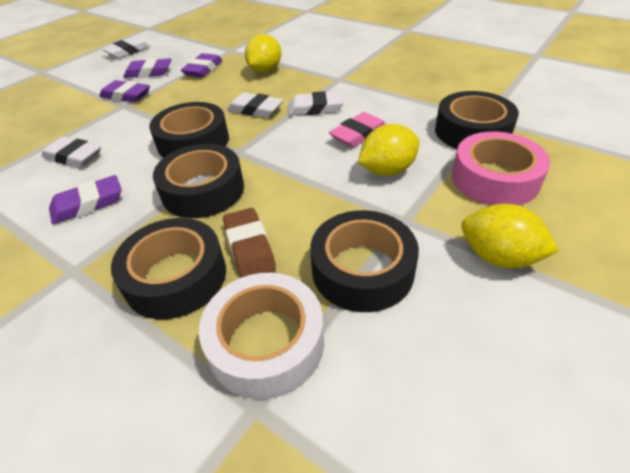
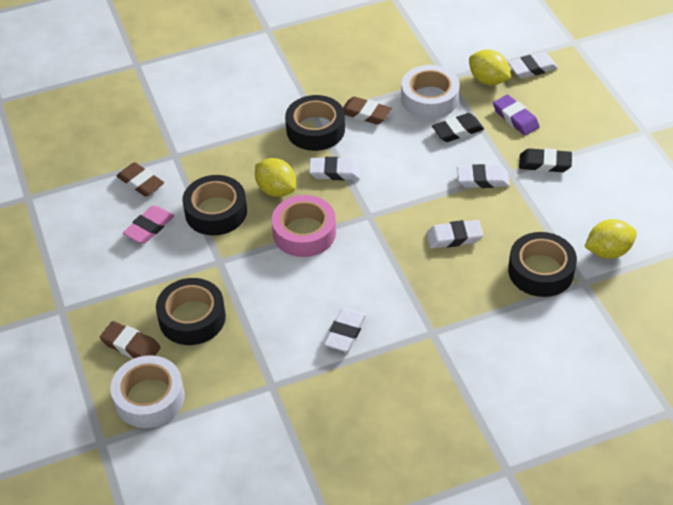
black eraser: 0 -> 2
black tape: 5 -> 4
brown eraser: 1 -> 3
purple eraser: 4 -> 1
white eraser: 4 -> 5
white tape: 1 -> 2

